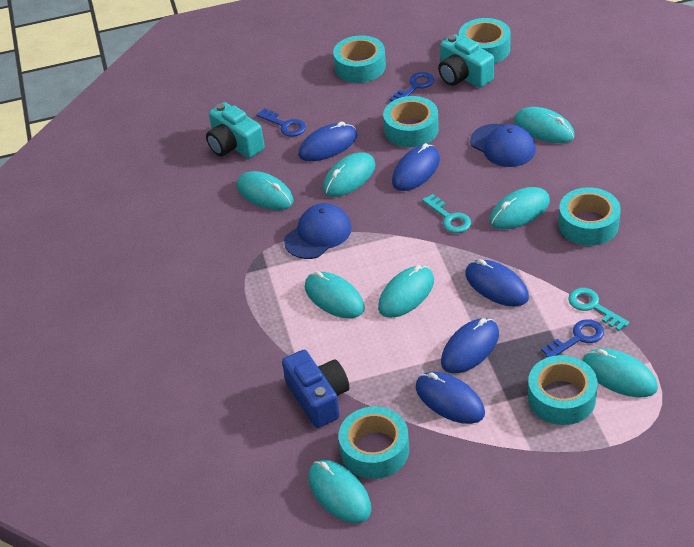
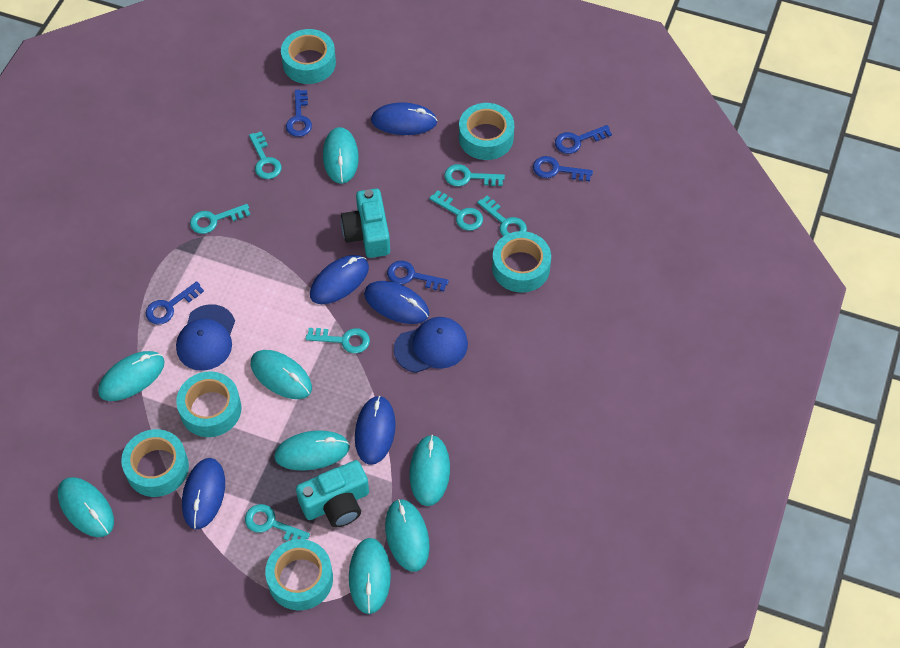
blue camera: 1 -> 0
blue key: 3 -> 5
turquoise key: 2 -> 7

